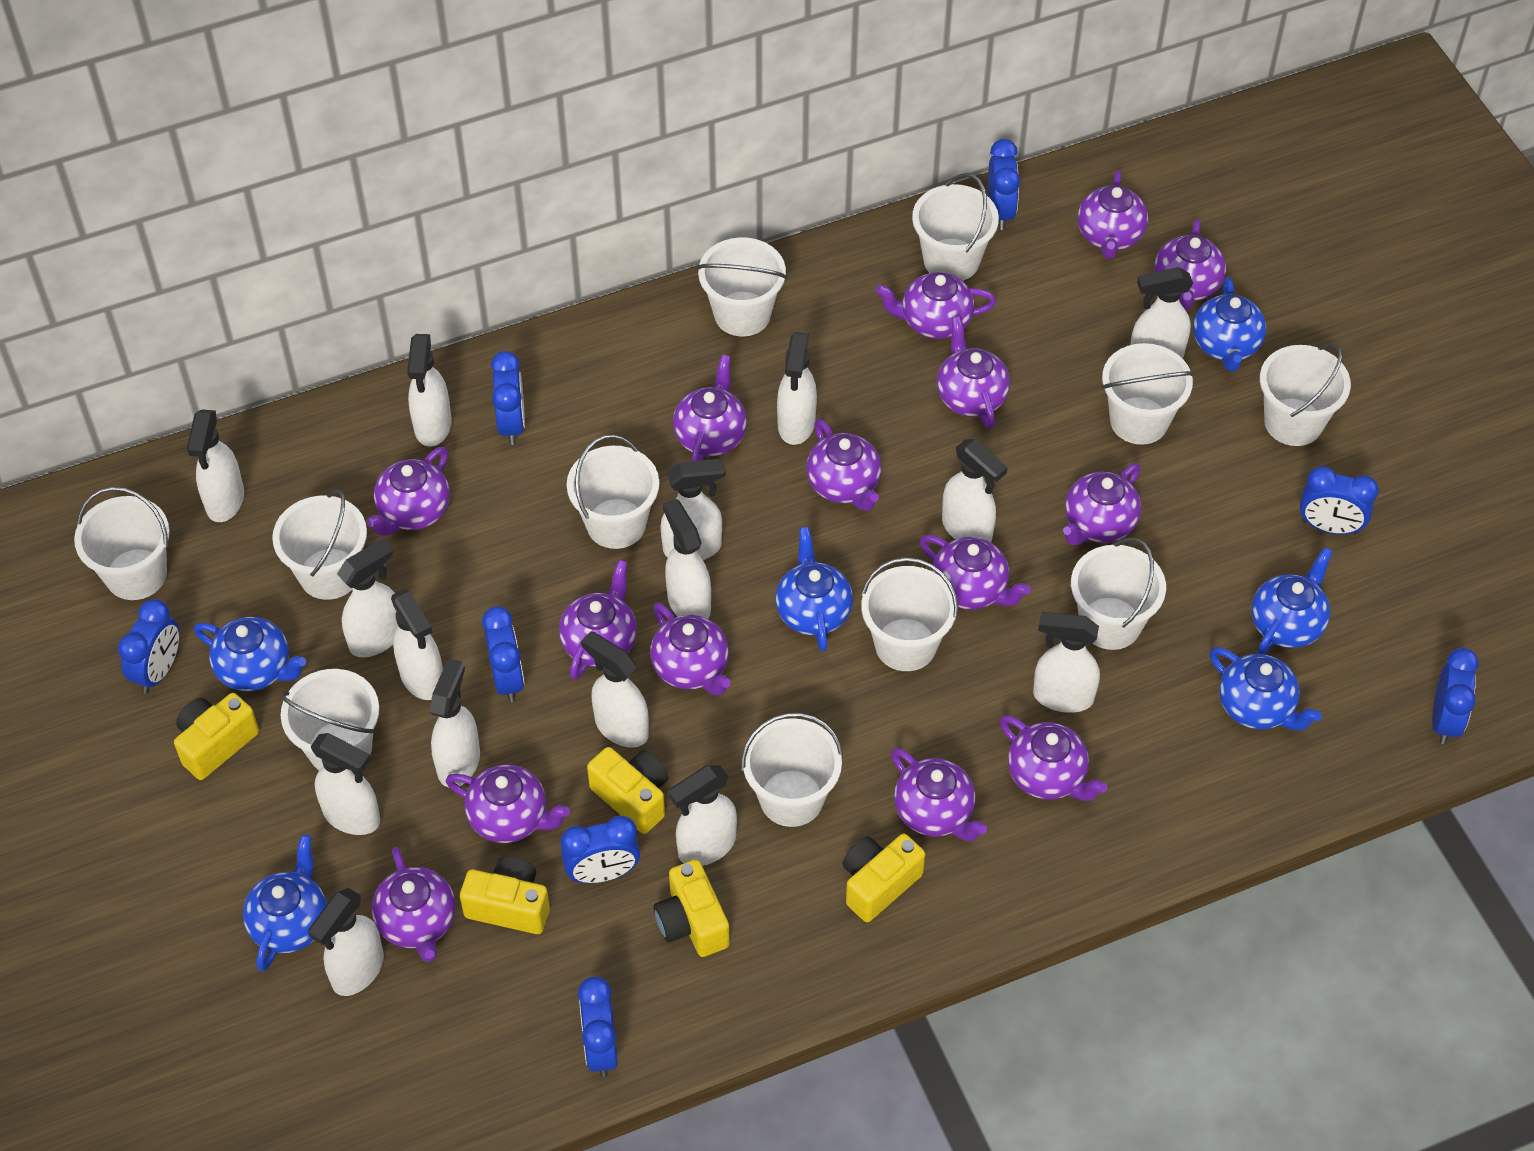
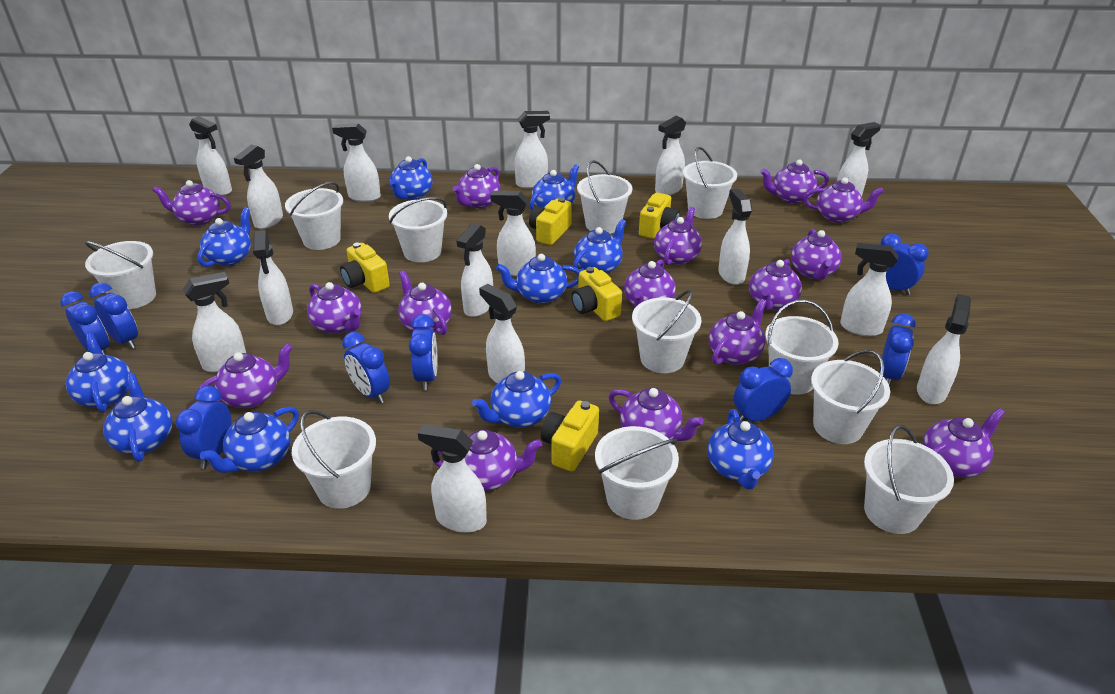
blue teapot: 6 -> 10

